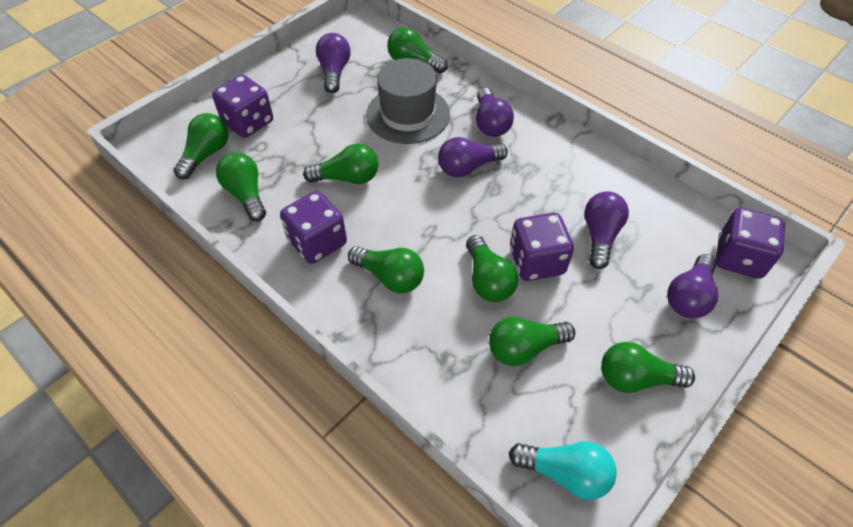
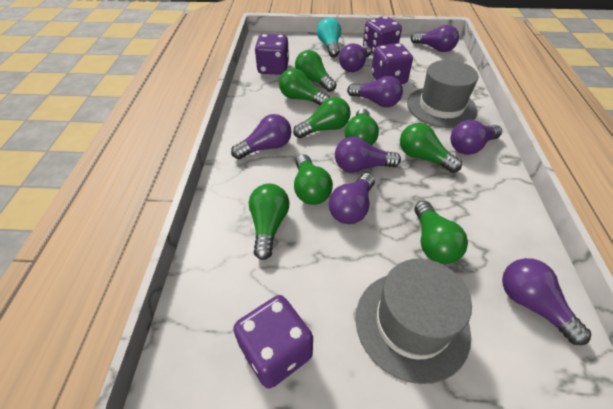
grey hat: 1 -> 2
purple light bulb: 5 -> 8

